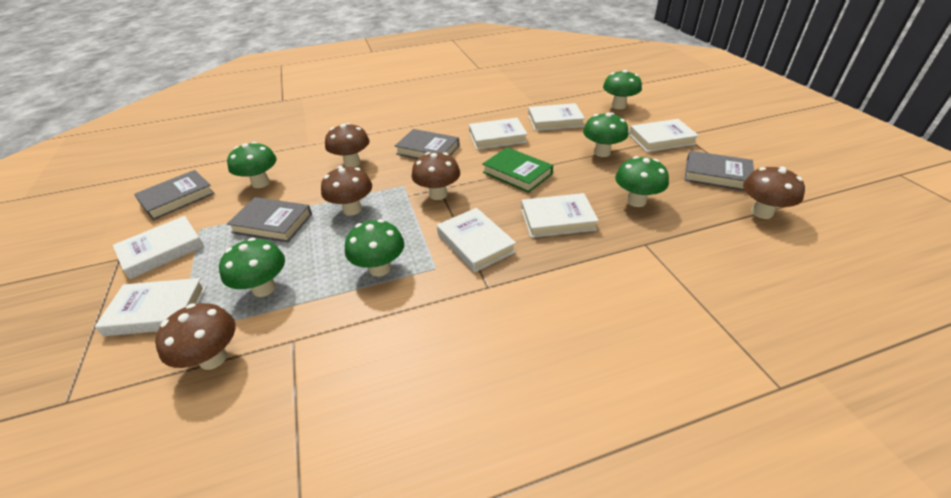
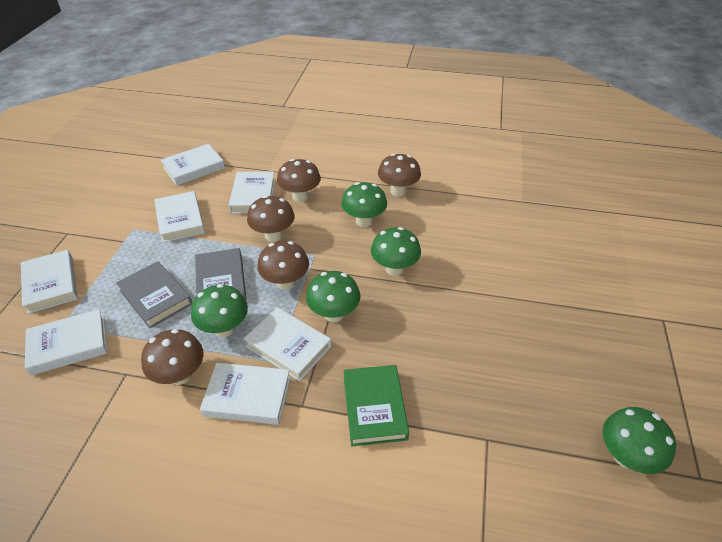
green mushroom: 6 -> 5
grey book: 4 -> 2

